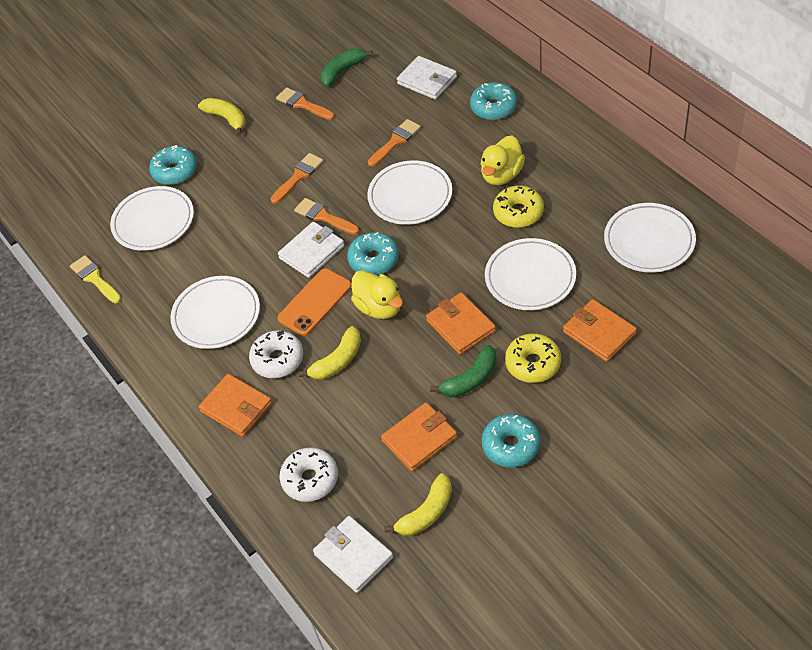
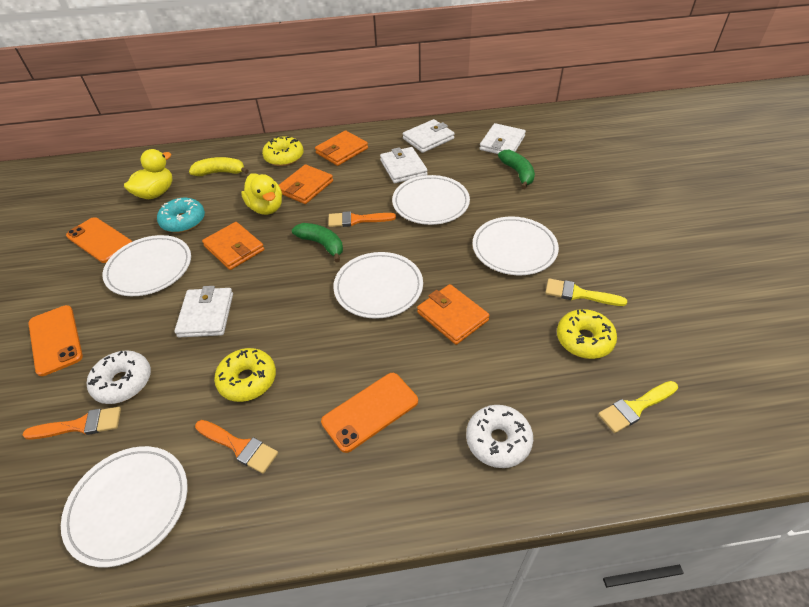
orange brush: 4 -> 3
orange phone: 1 -> 3
turquoise donut: 4 -> 1
white wallet: 3 -> 4
yellow banana: 3 -> 1
yellow brush: 1 -> 2
yellow donut: 2 -> 3

